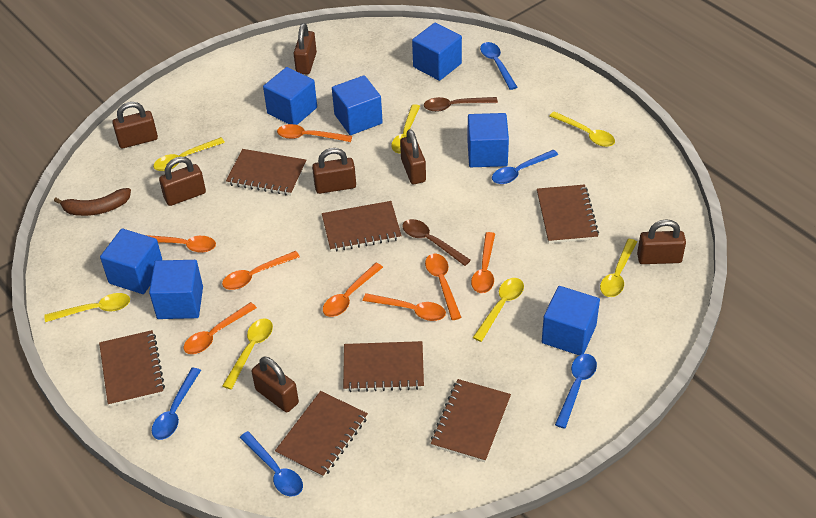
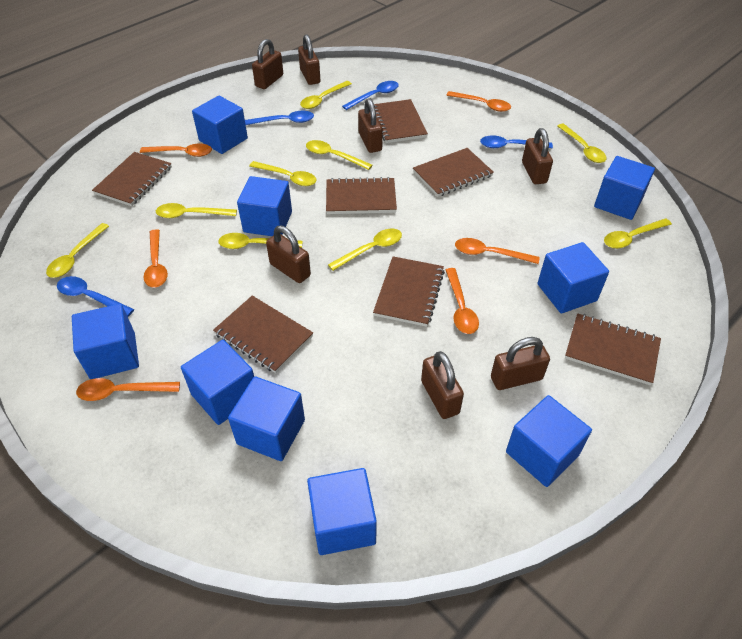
blue cube: 7 -> 9
blue spoon: 5 -> 4
brown banana: 1 -> 0
brown spoon: 2 -> 0
orange spoon: 8 -> 6
yellow spoon: 7 -> 9

